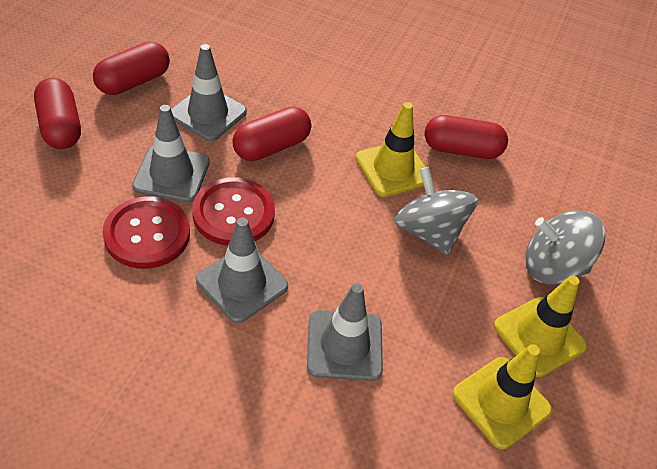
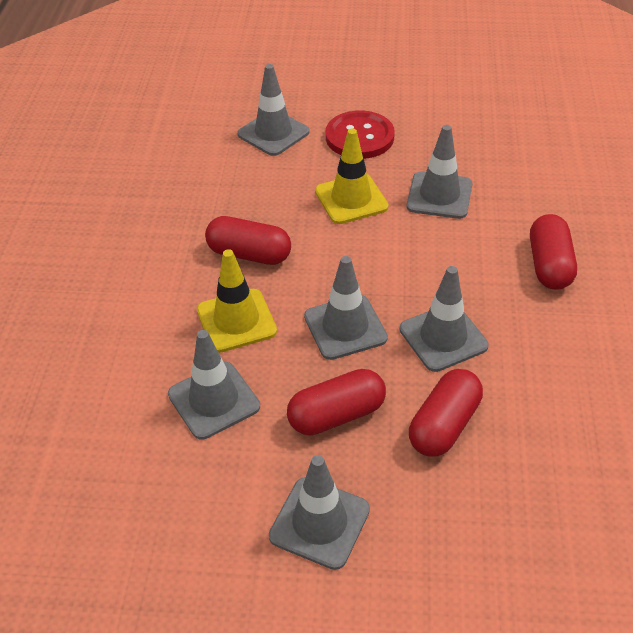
grey spinning top: 2 -> 0
grey traffic cone: 4 -> 6
red button: 2 -> 1
yellow traffic cone: 3 -> 2

